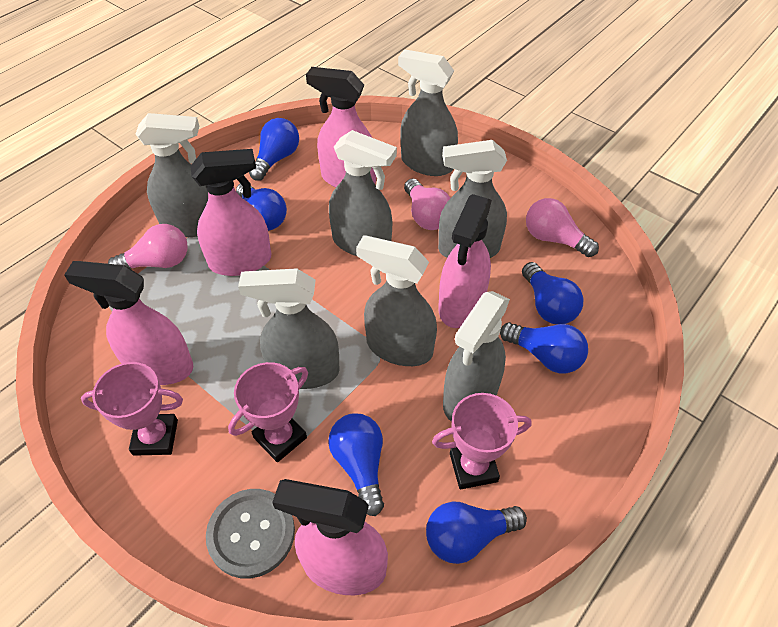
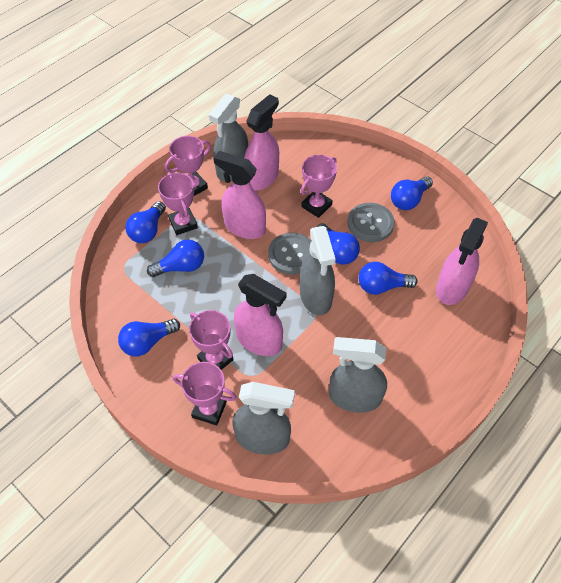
grey button: 1 -> 2
grey spray bottle: 7 -> 4
pink light bulb: 3 -> 0
pink spray bottle: 5 -> 4
pink trophy: 3 -> 5

